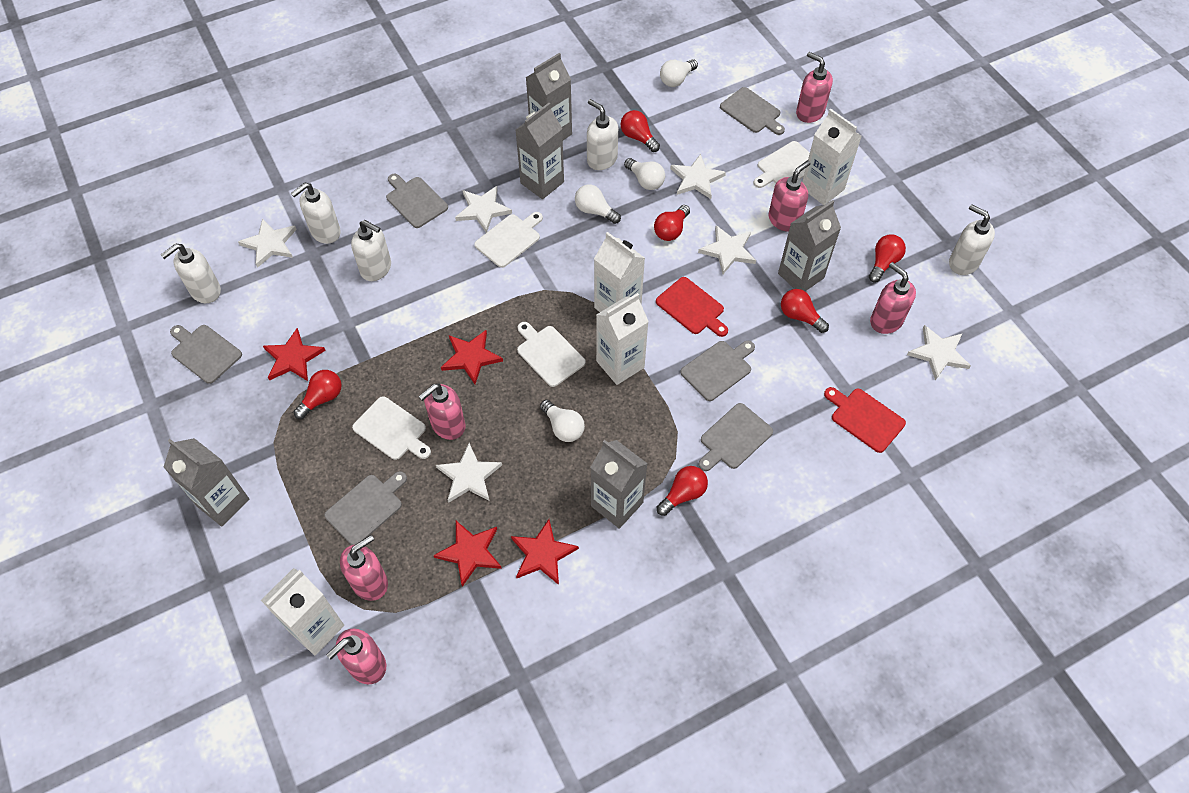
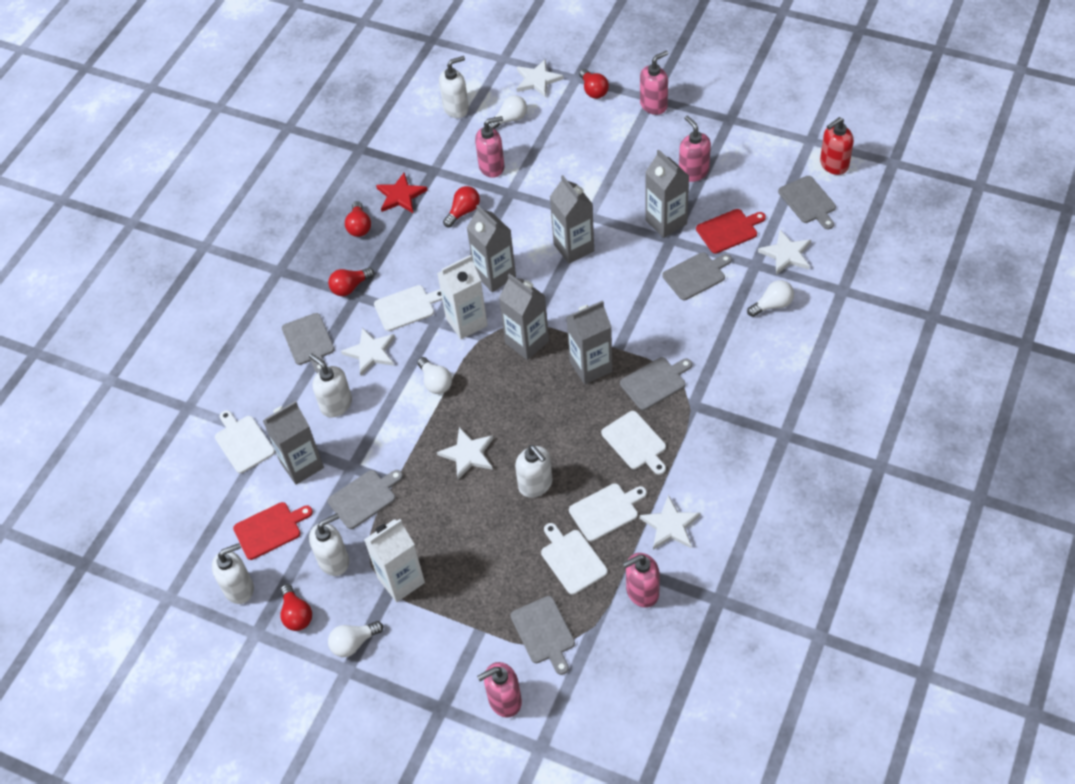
grey carton: 5 -> 6
pink soap dispenser: 6 -> 5
red light bulb: 6 -> 5
red soap dispenser: 0 -> 1
red star: 4 -> 1
white carton: 4 -> 2
white cutting board: 4 -> 5
white star: 6 -> 5

